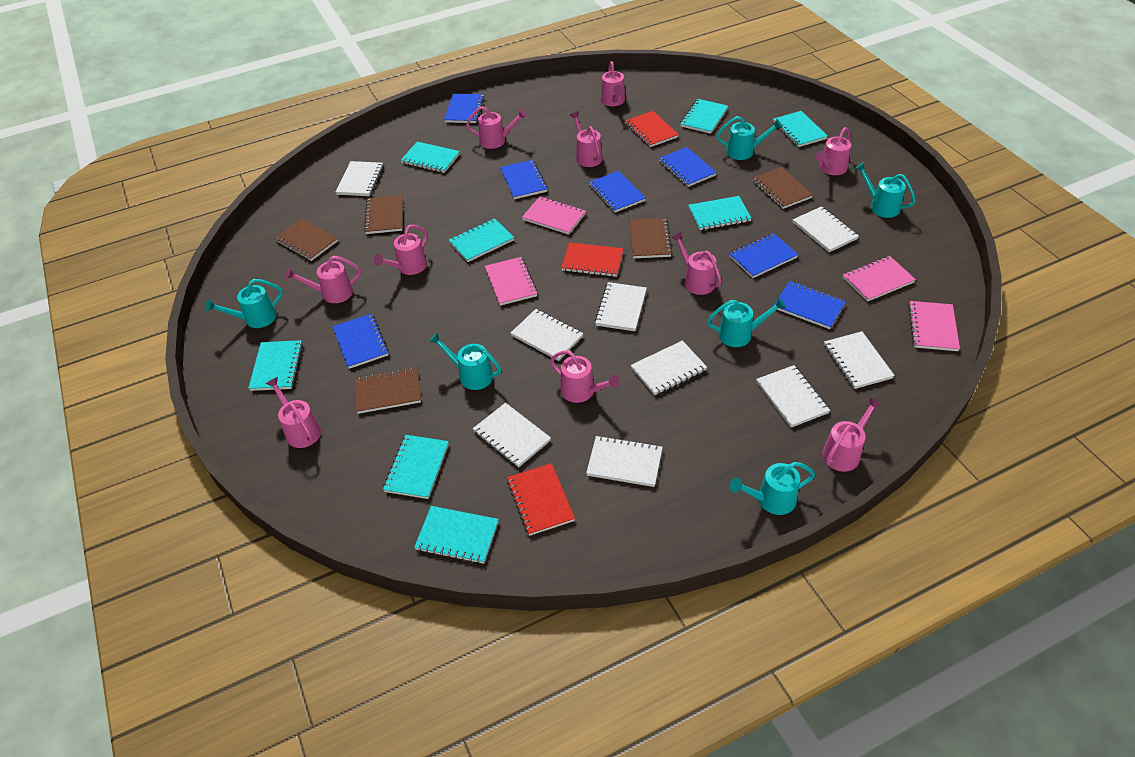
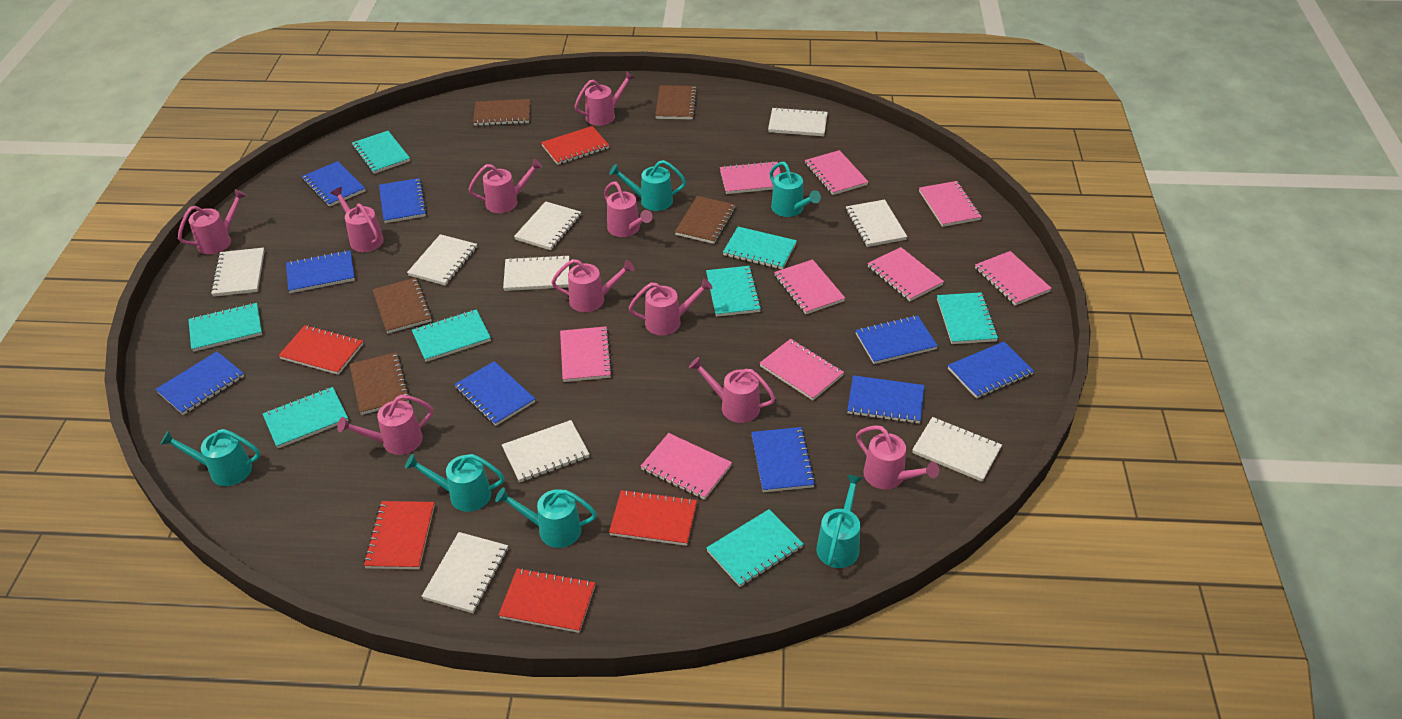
blue notebook: 7 -> 9
pink notebook: 4 -> 9
red notebook: 3 -> 5

